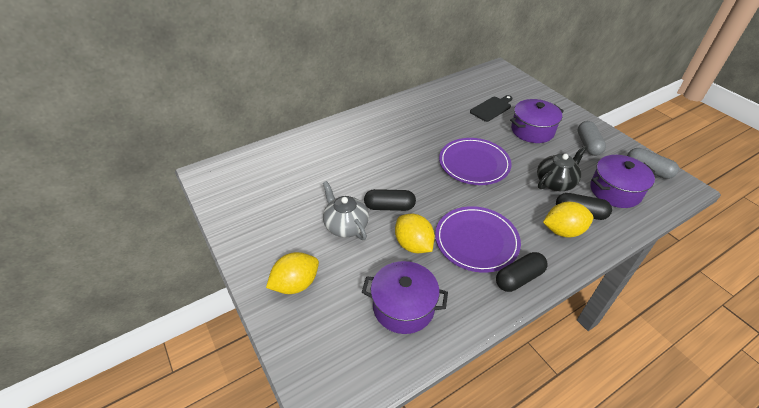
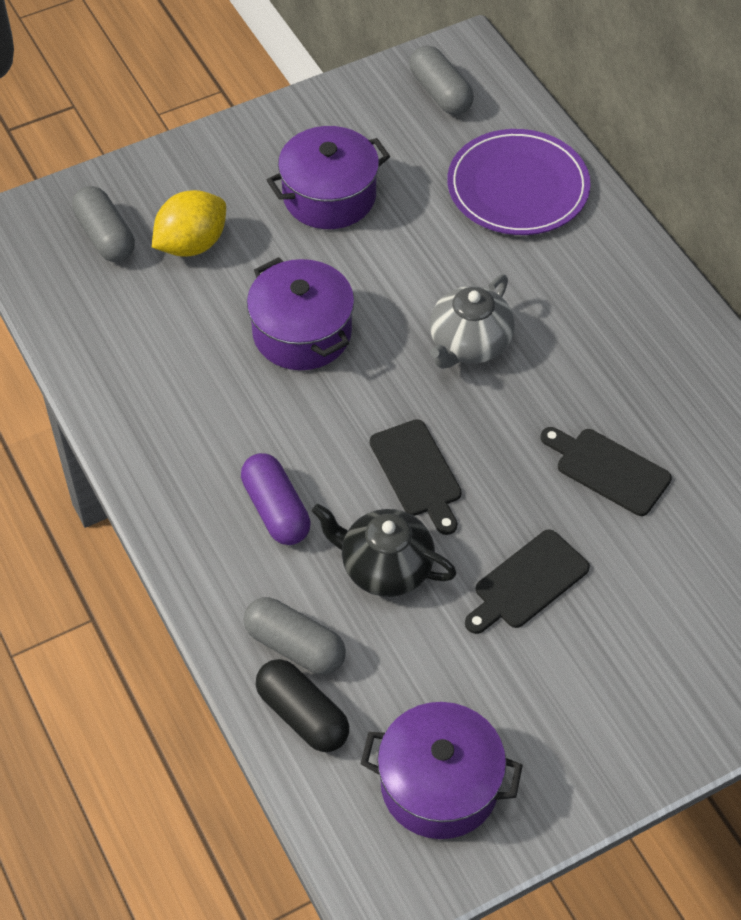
black capsule: 3 -> 1
black cutting board: 1 -> 3
grey capsule: 2 -> 3
purple capsule: 0 -> 1
purple plate: 2 -> 1
yellow lemon: 3 -> 1

